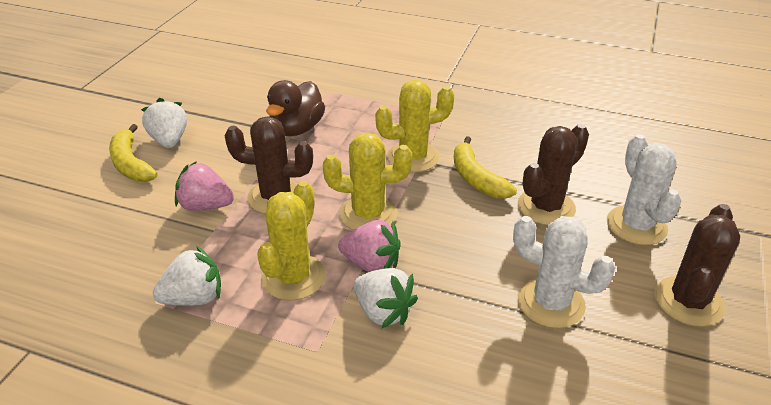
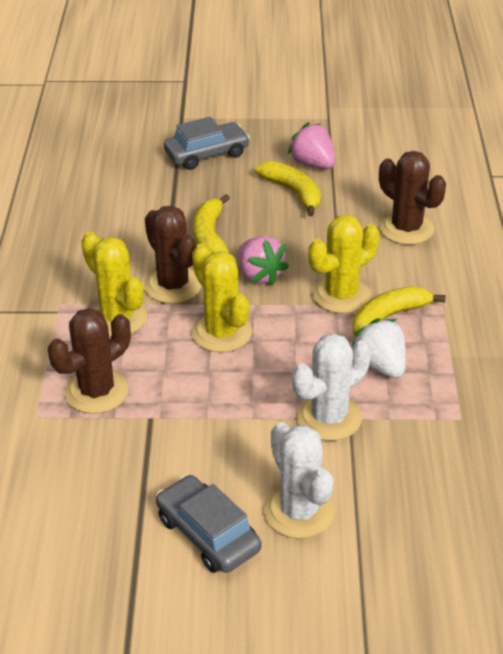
brown duck: 1 -> 0
grey car: 0 -> 2
white strawberry: 3 -> 1
yellow banana: 2 -> 3

